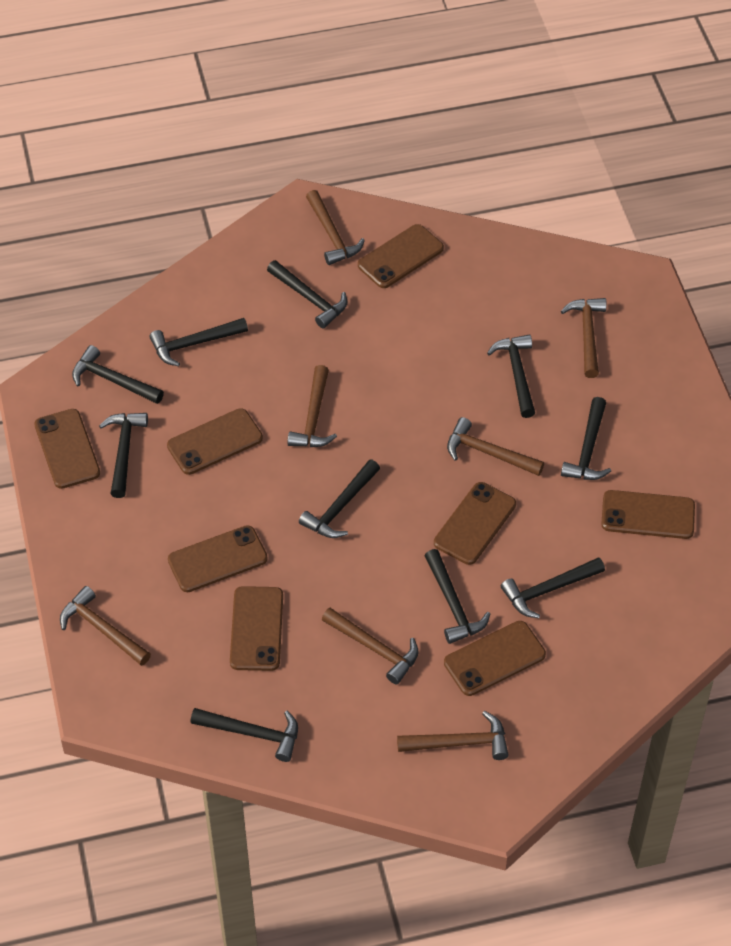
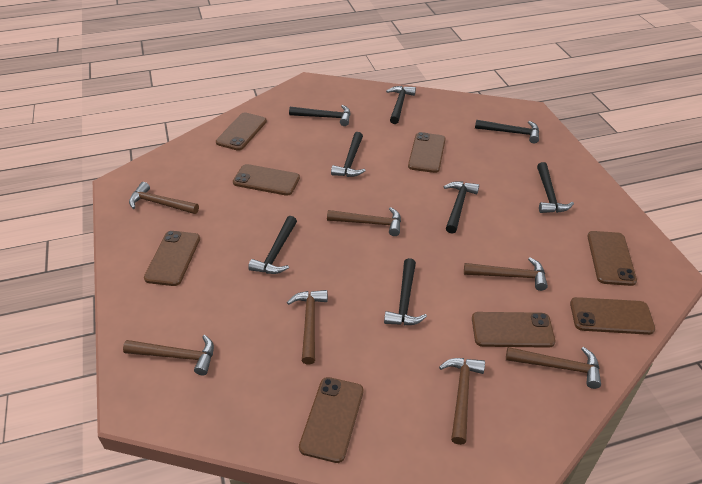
black hammer: 10 -> 8

